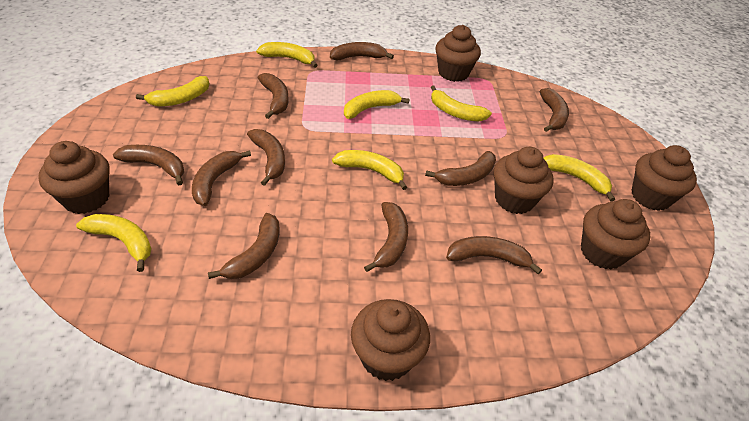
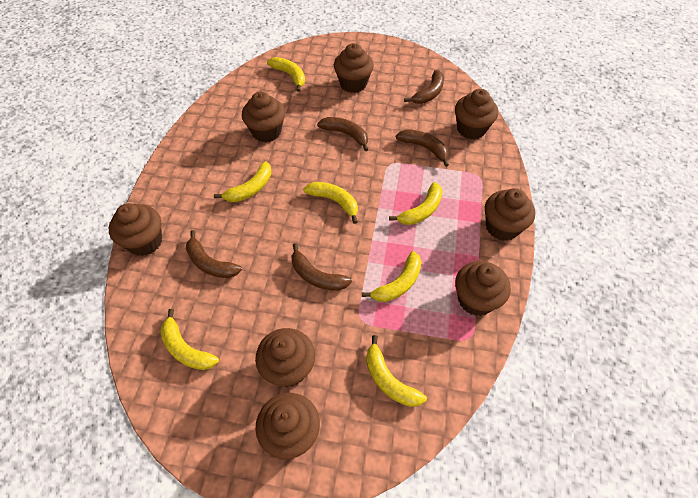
brown banana: 10 -> 5
brown cupcake: 6 -> 8

